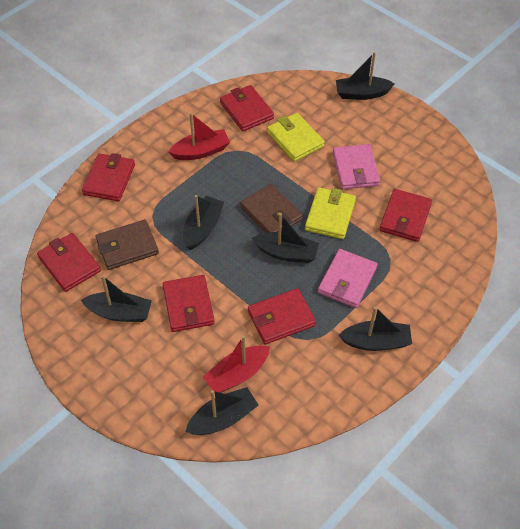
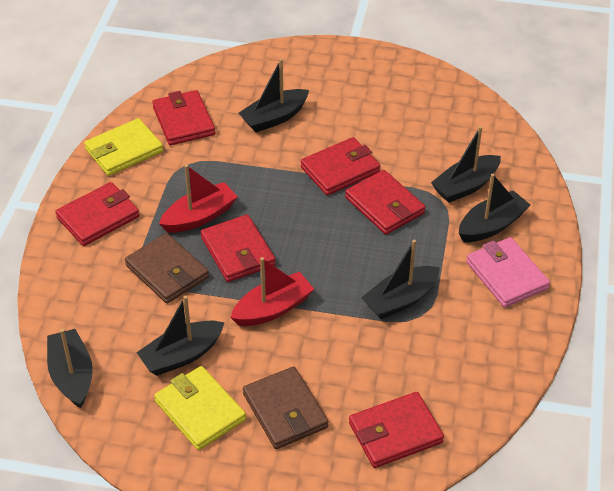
pink wallet: 2 -> 1

